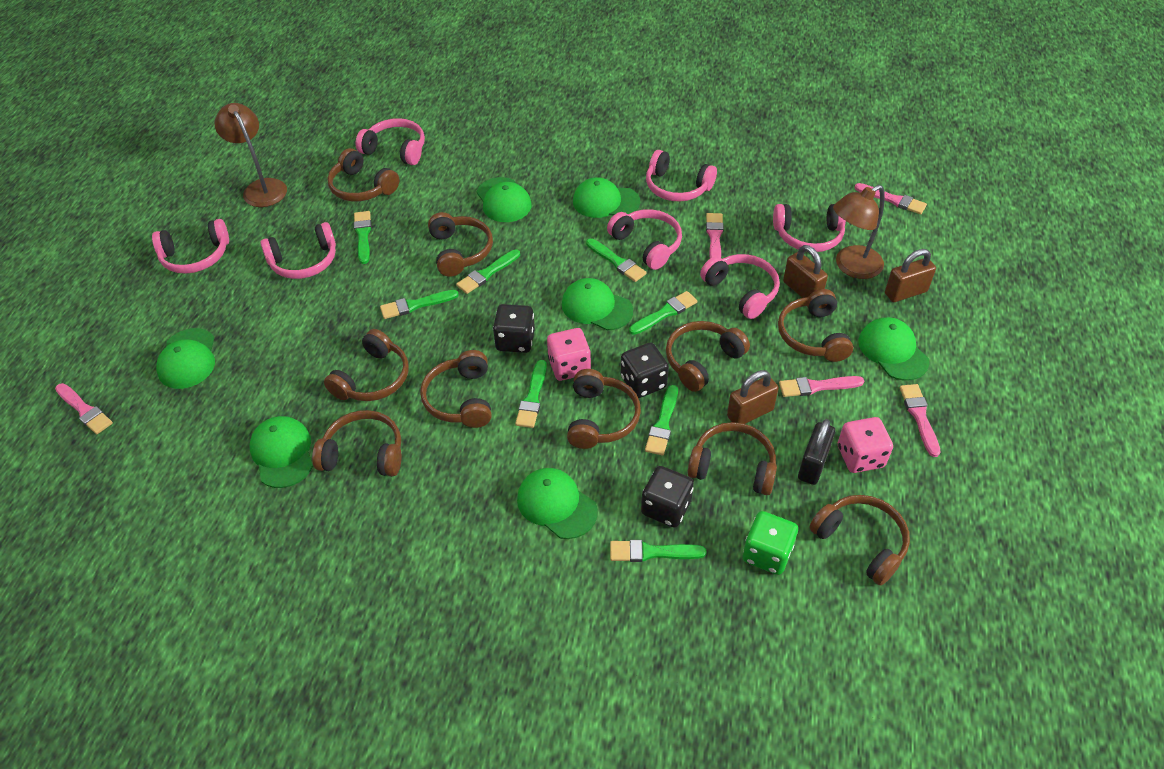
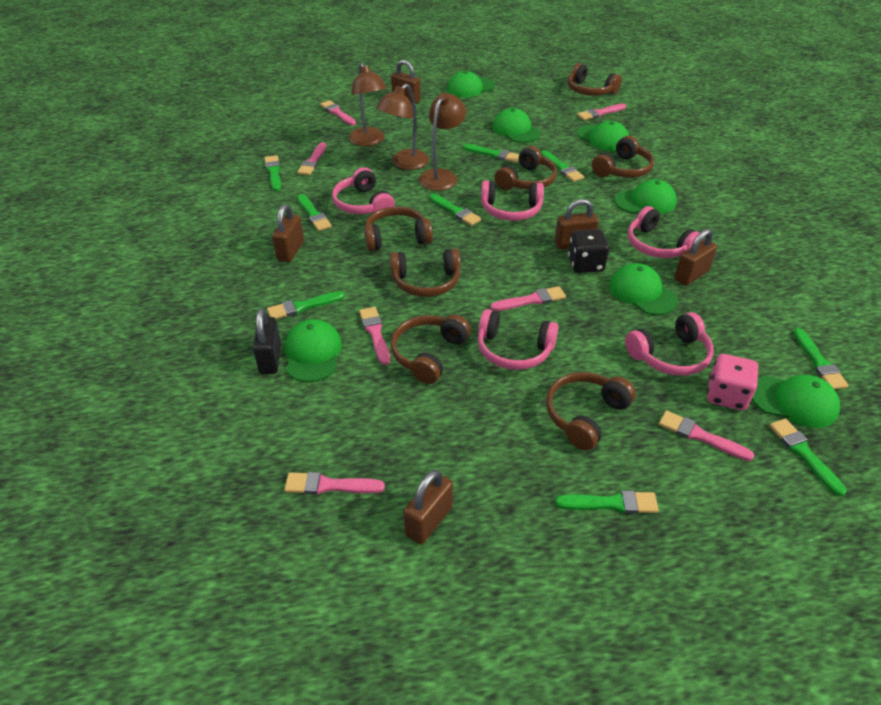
black dice: 3 -> 1
brown headphones: 10 -> 7
brown lamp: 2 -> 3
brown padlock: 3 -> 5
green brush: 8 -> 9
green dice: 1 -> 0
pink brush: 5 -> 7
pink dice: 2 -> 1
pink headphones: 7 -> 5

